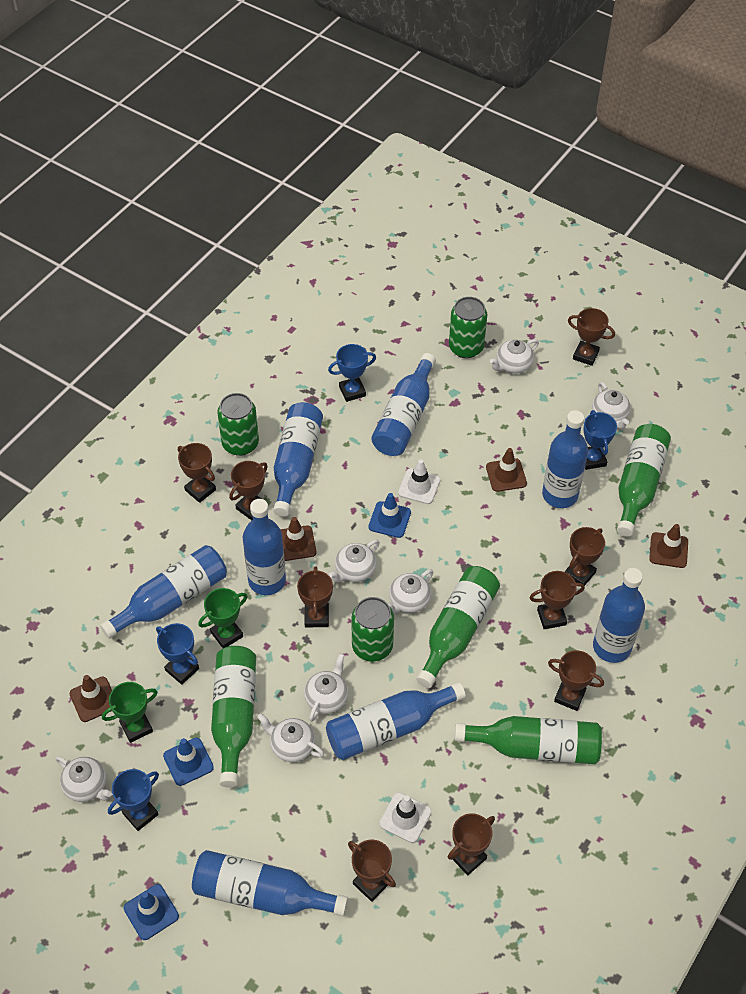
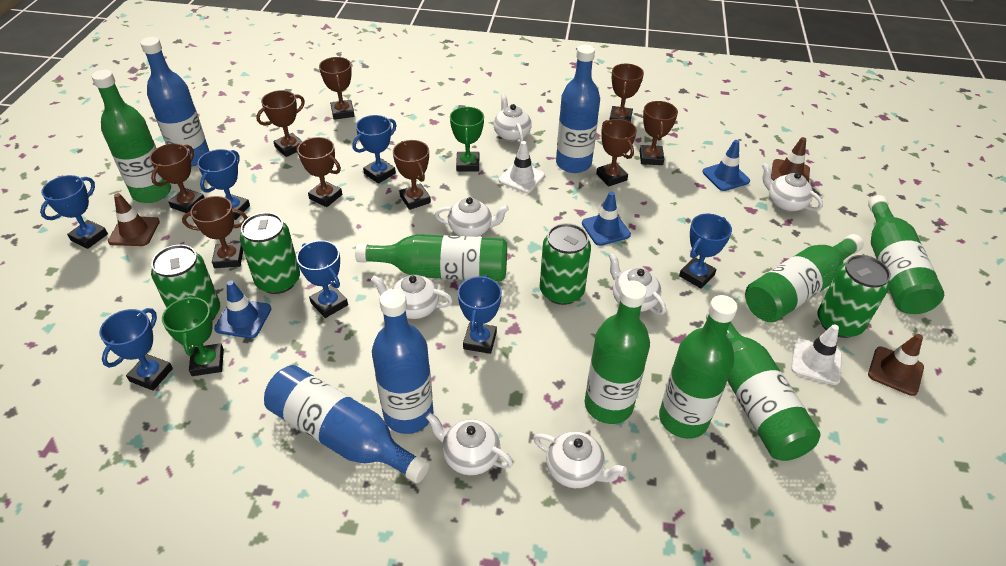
blue bottle: 8 -> 4
blue trophy: 4 -> 7
brown traffic cone: 4 -> 3
green bottle: 4 -> 7
green can: 3 -> 4

